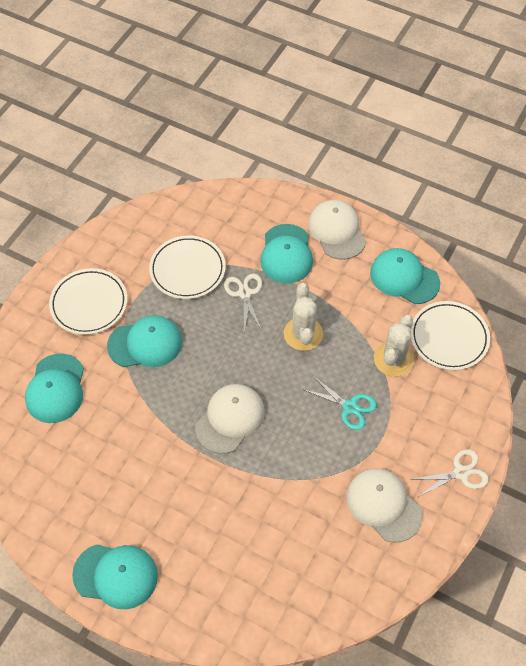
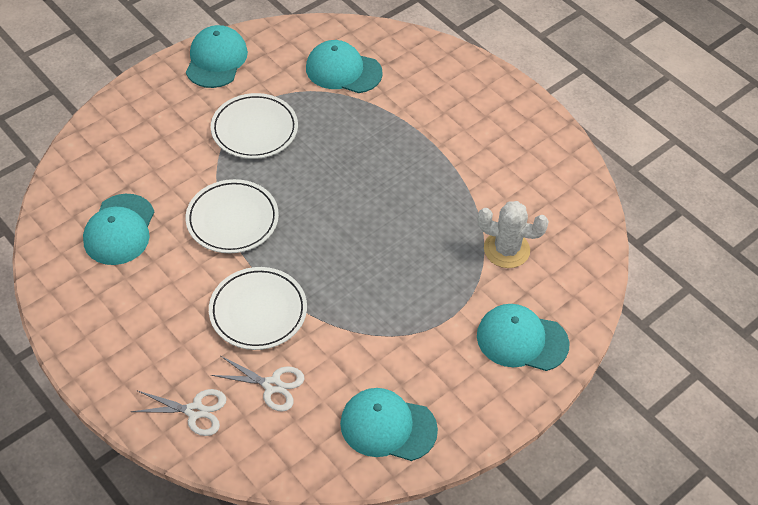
turquoise scissors: 1 -> 0
white cactus: 2 -> 1
white cap: 3 -> 0

